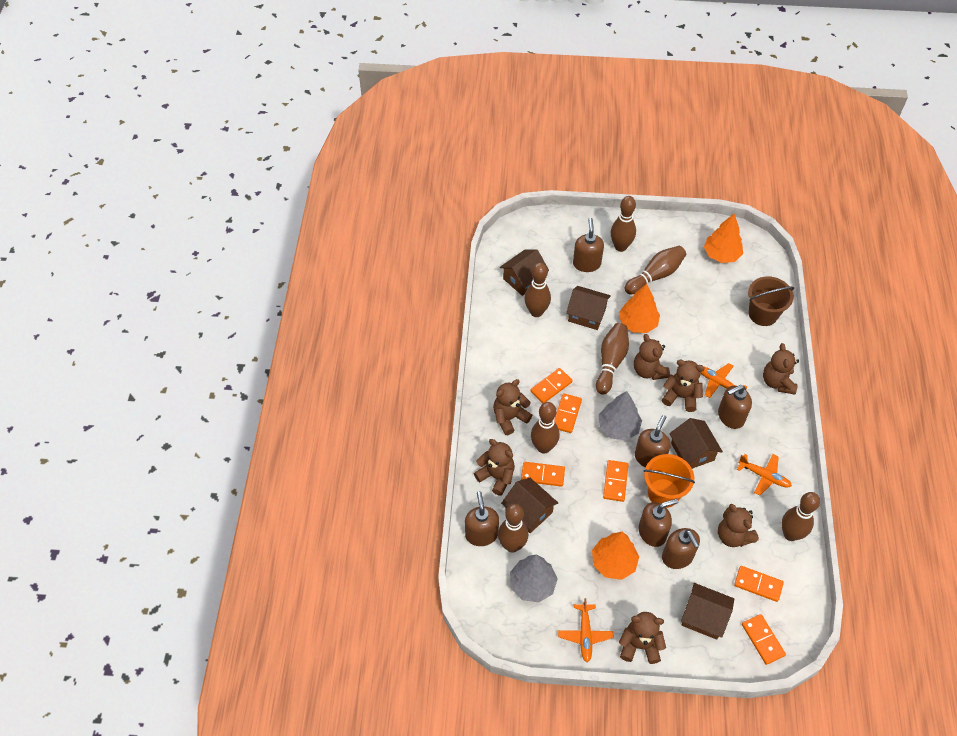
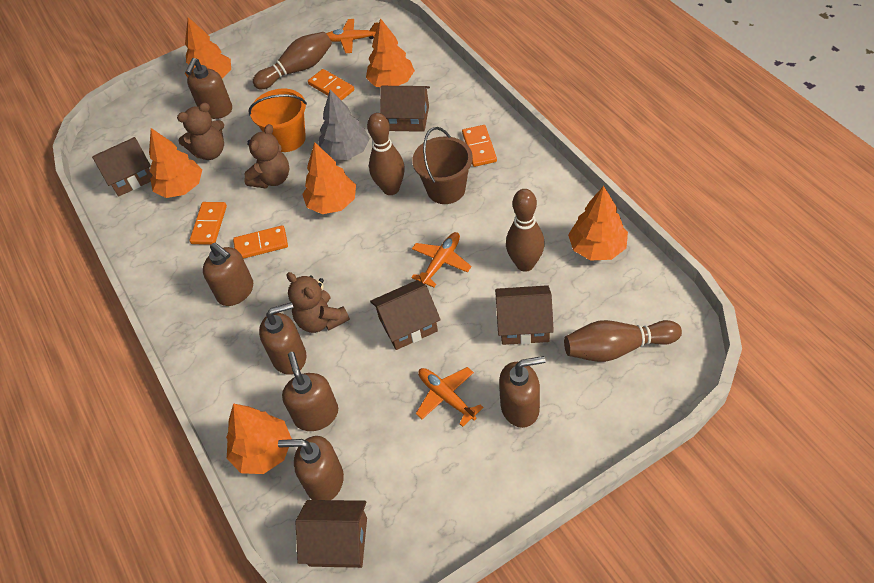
brown bowling pin: 7 -> 4
brown teddy bear: 7 -> 3
grey tree: 2 -> 1
orange domino: 6 -> 4
orange tree: 3 -> 6

